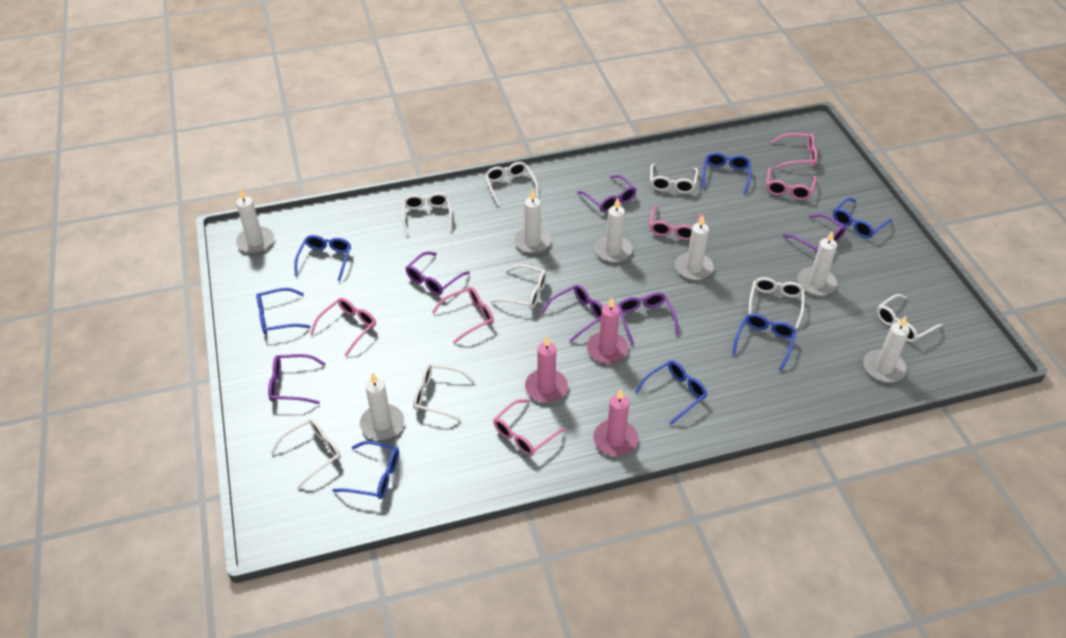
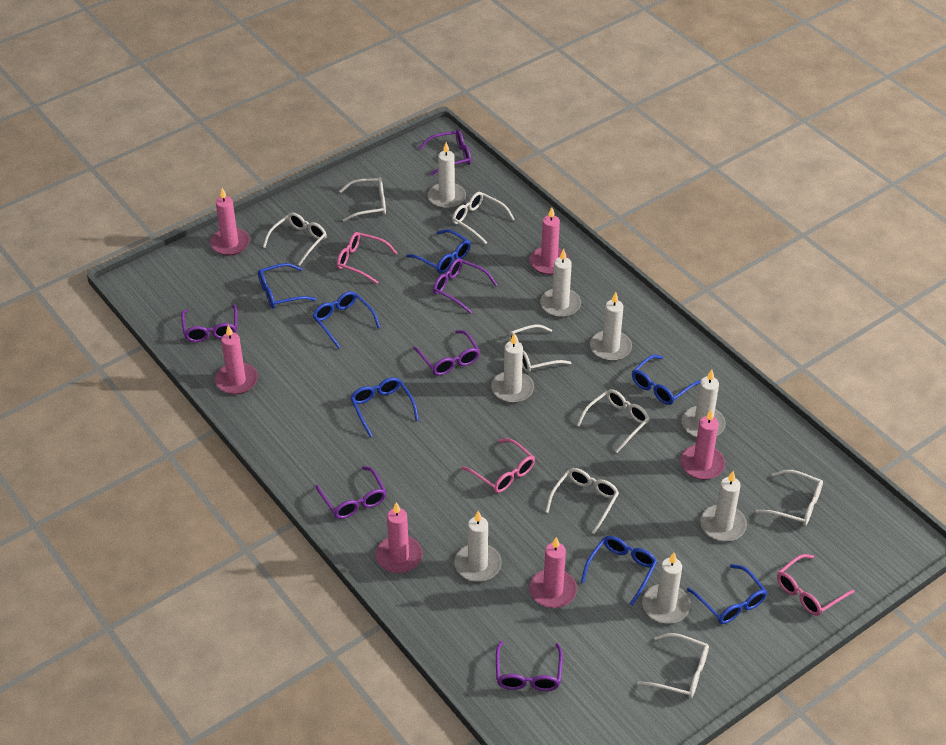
pink candle: 3 -> 6
pink glasses: 6 -> 3
white candle: 7 -> 8

